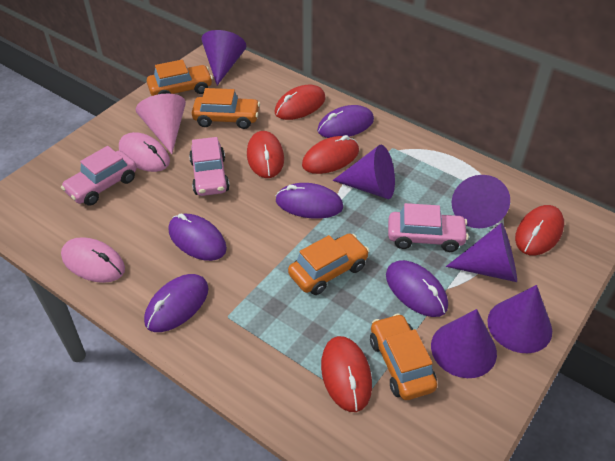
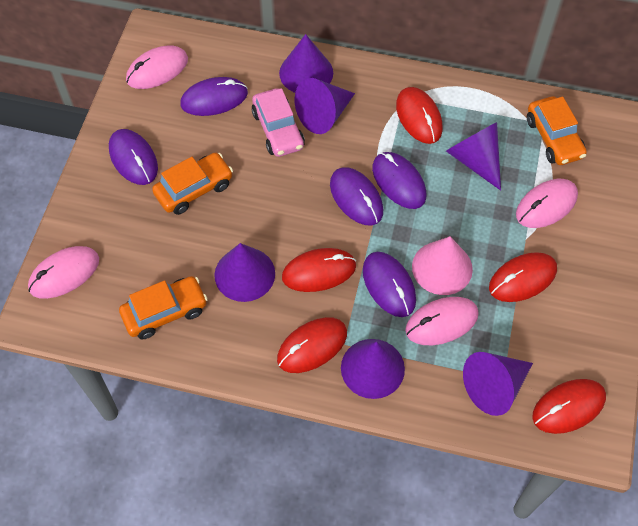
orange car: 4 -> 3
pink car: 3 -> 1
pink mouse: 2 -> 4

